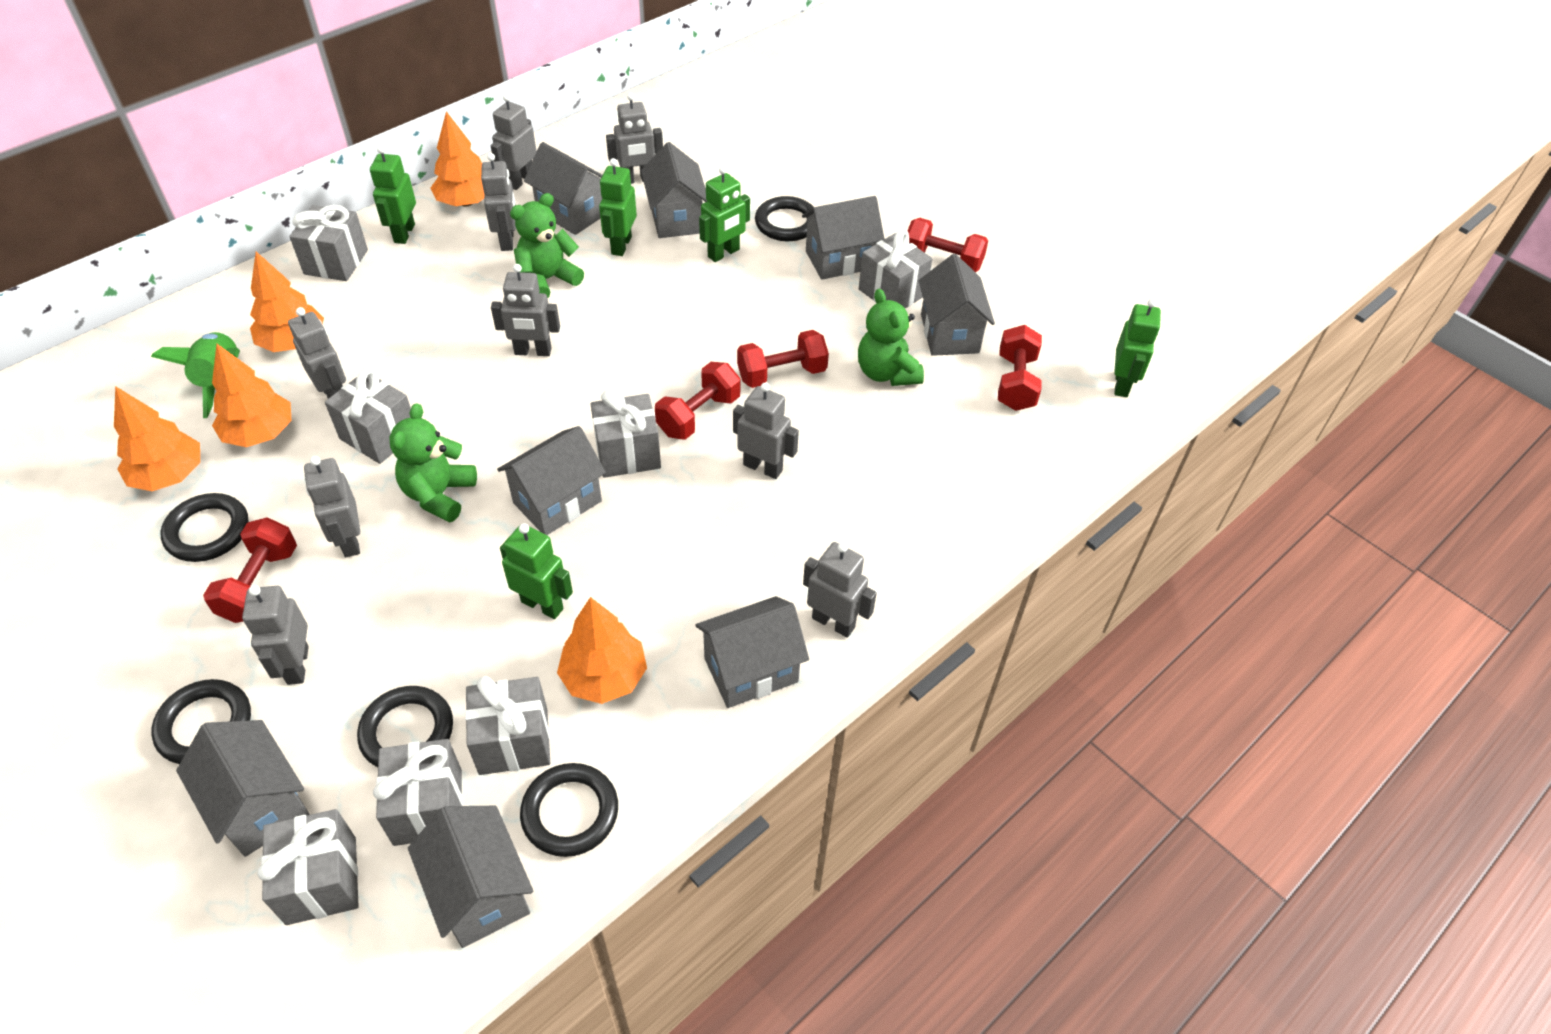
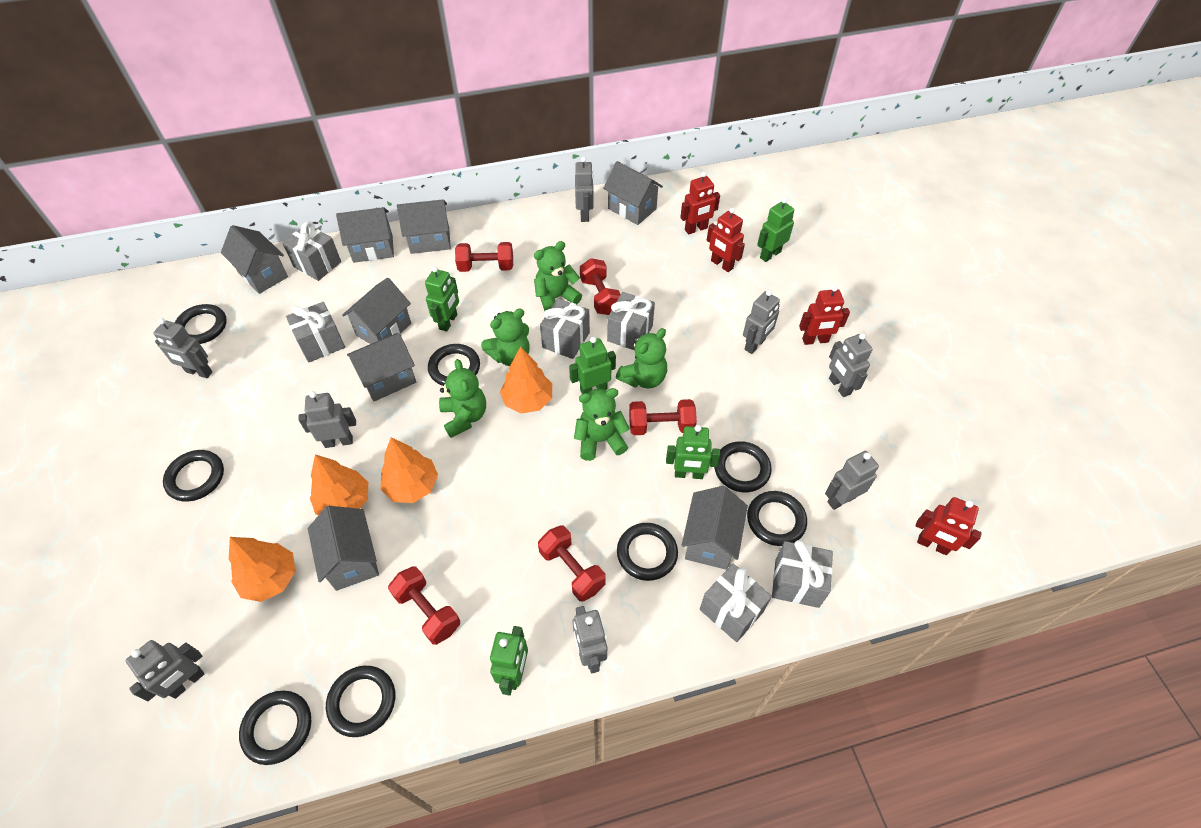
black ring: 5 -> 8
green rocket: 1 -> 0
green teddy bear: 3 -> 5
grey gift: 7 -> 6
grey robot: 9 -> 8
orange tree: 5 -> 4
red robot: 0 -> 4

